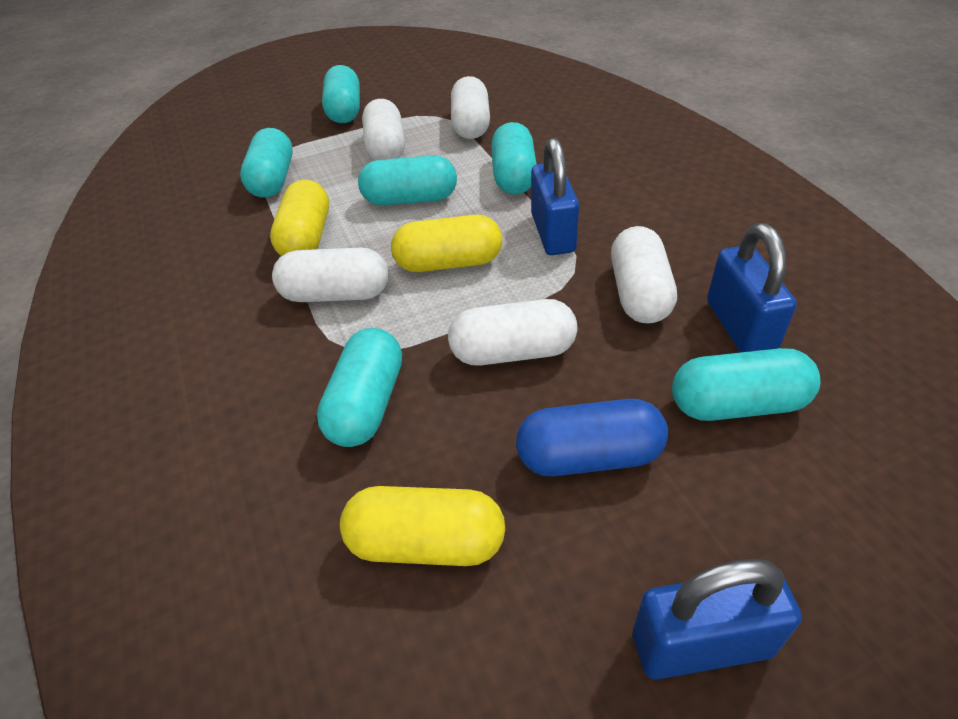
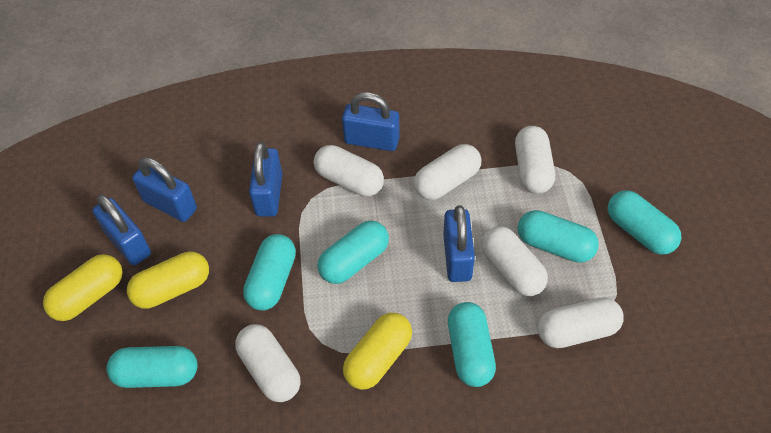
blue capsule: 1 -> 0
blue padlock: 3 -> 5
white capsule: 5 -> 6

